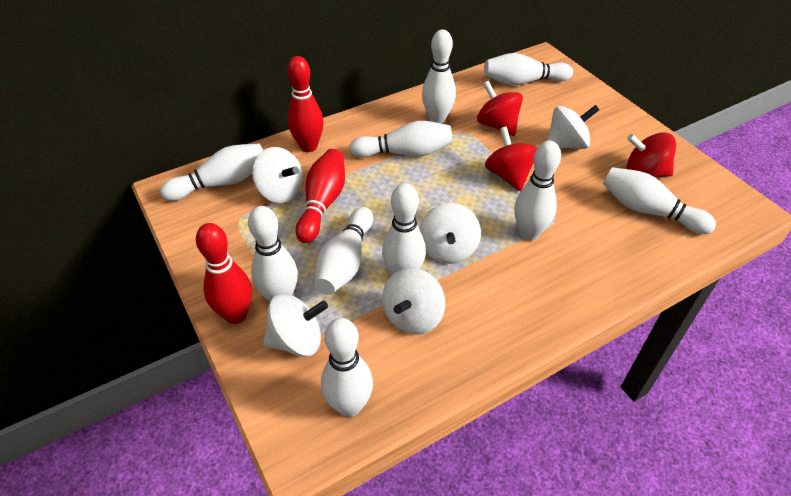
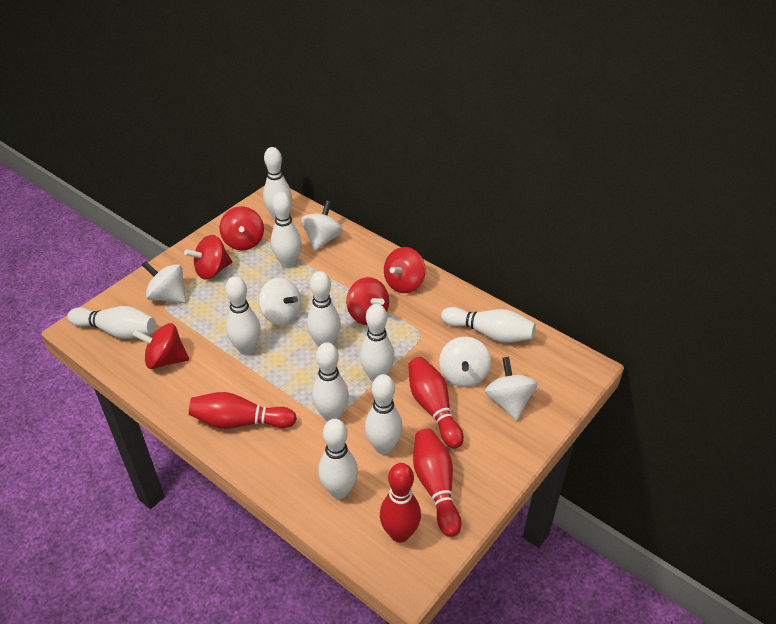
red bowling pin: 3 -> 4
red spinning top: 3 -> 5

